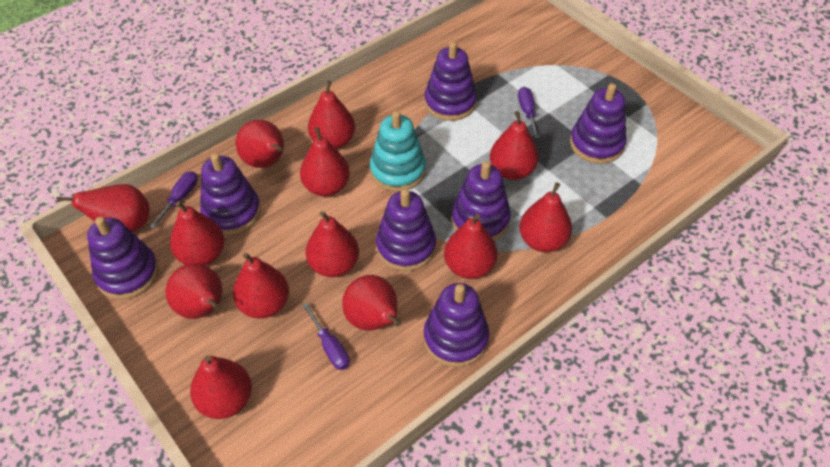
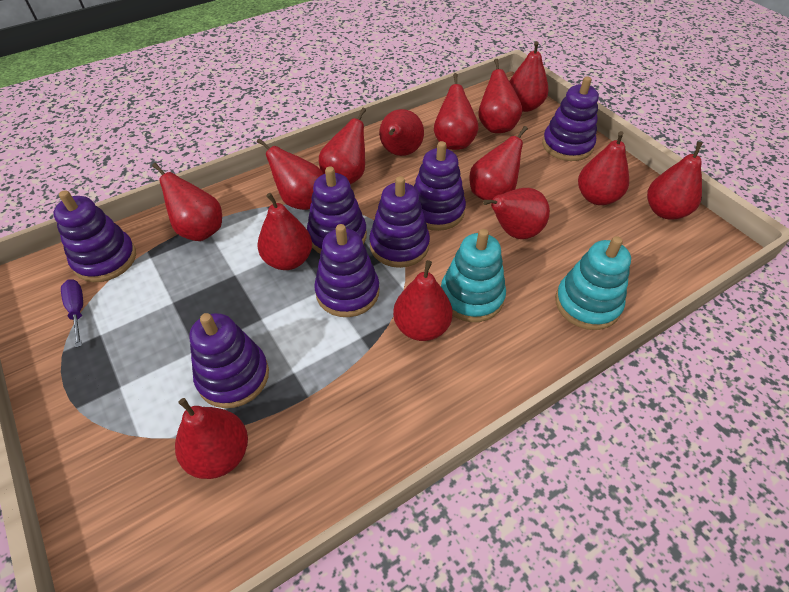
purple screwdriver: 3 -> 1
red pear: 13 -> 14
turquoise stacking toy: 1 -> 2

